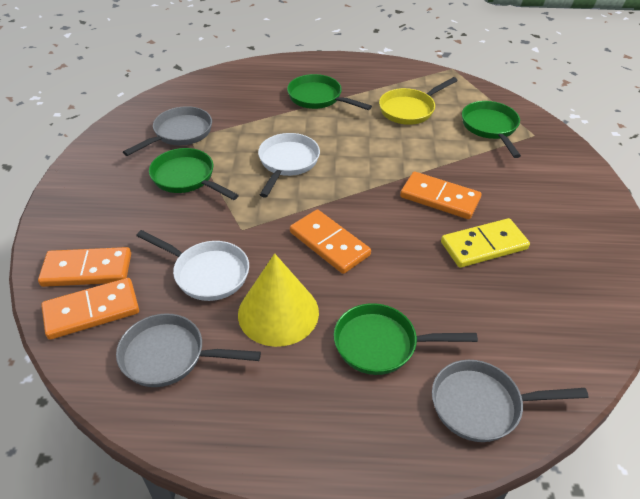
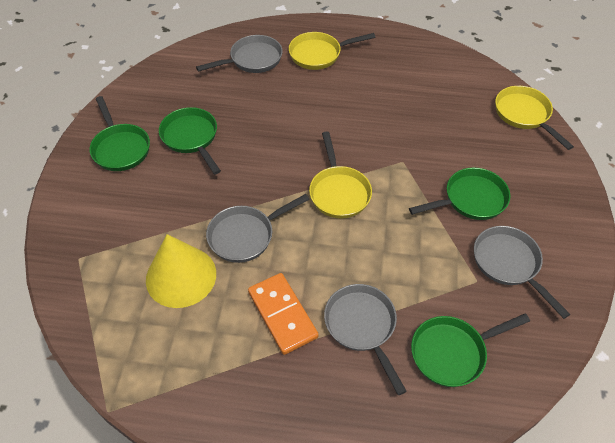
grey pan: 3 -> 4
orange domino: 4 -> 1
white pan: 2 -> 0
yellow domino: 1 -> 0
yellow pan: 1 -> 3

